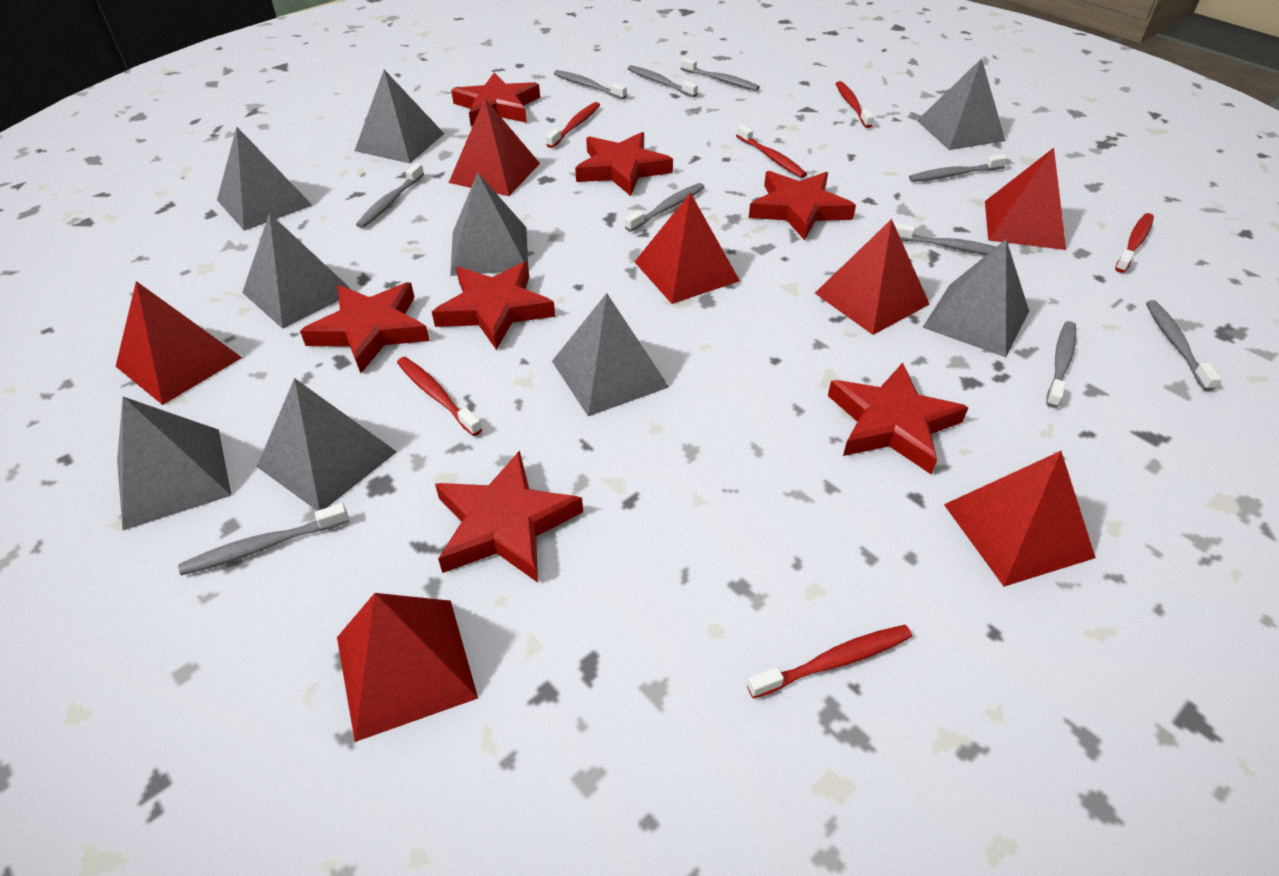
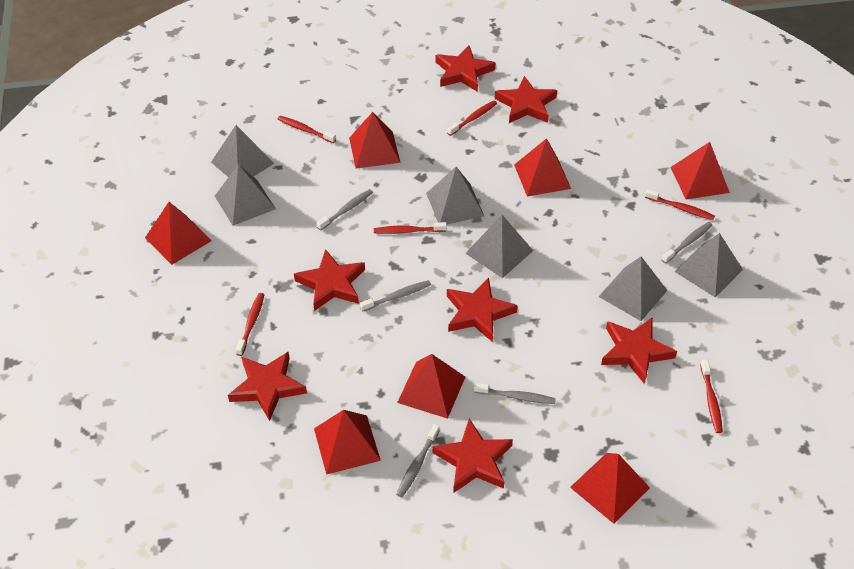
grey pyramid: 9 -> 6
grey toothbrush: 10 -> 5

